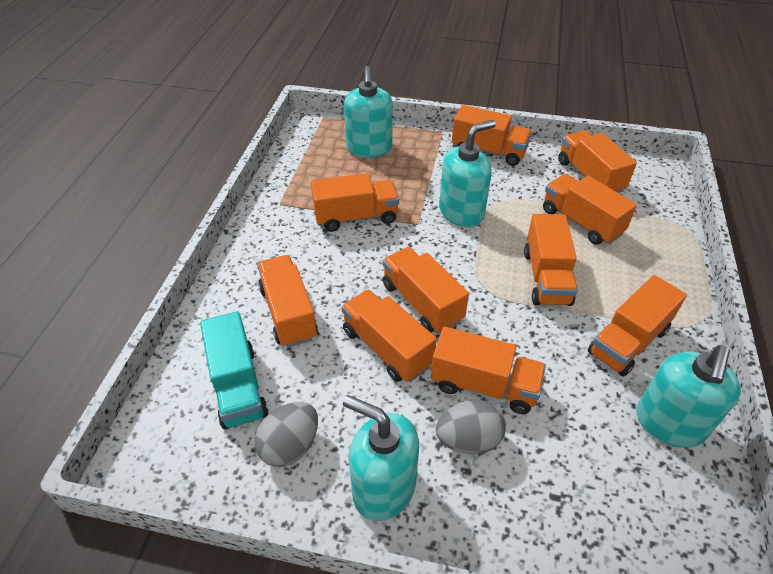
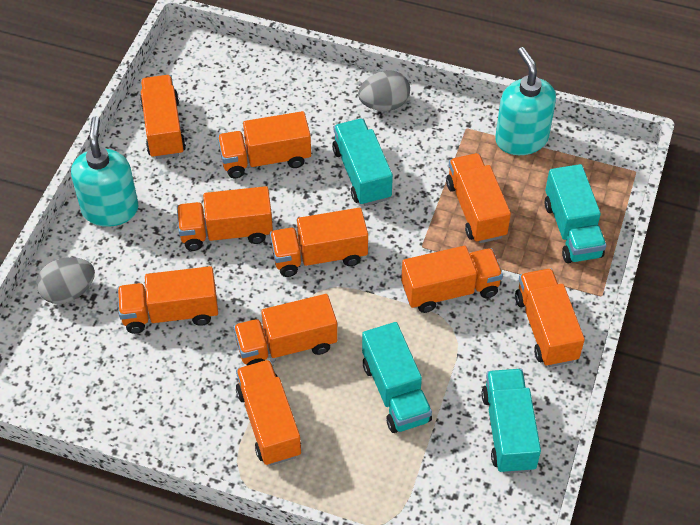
turquoise soap dispenser: 4 -> 2
turquoise truck: 1 -> 4

